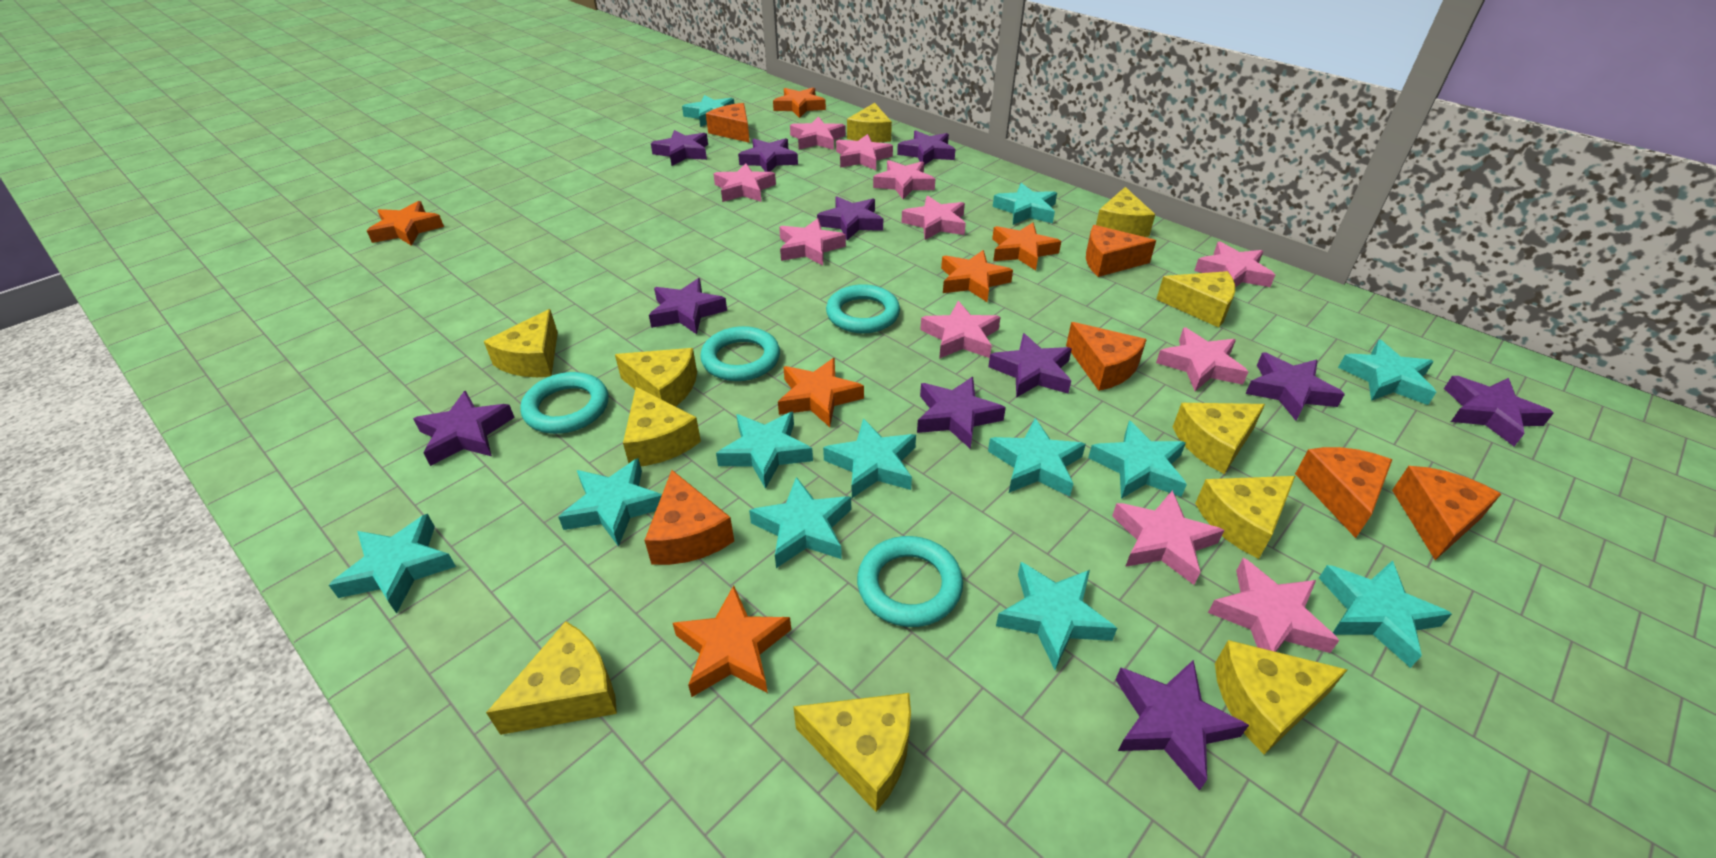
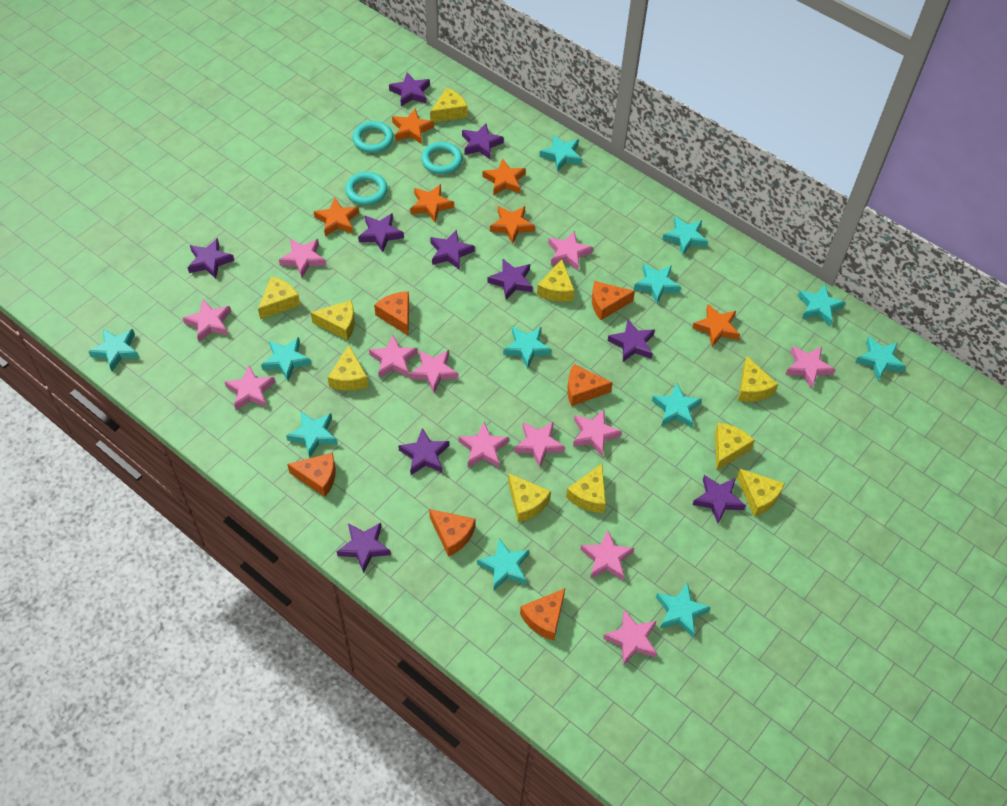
pink star: 11 -> 12
purple star: 11 -> 10
turquoise ring: 4 -> 3
yellow cheese: 11 -> 10

